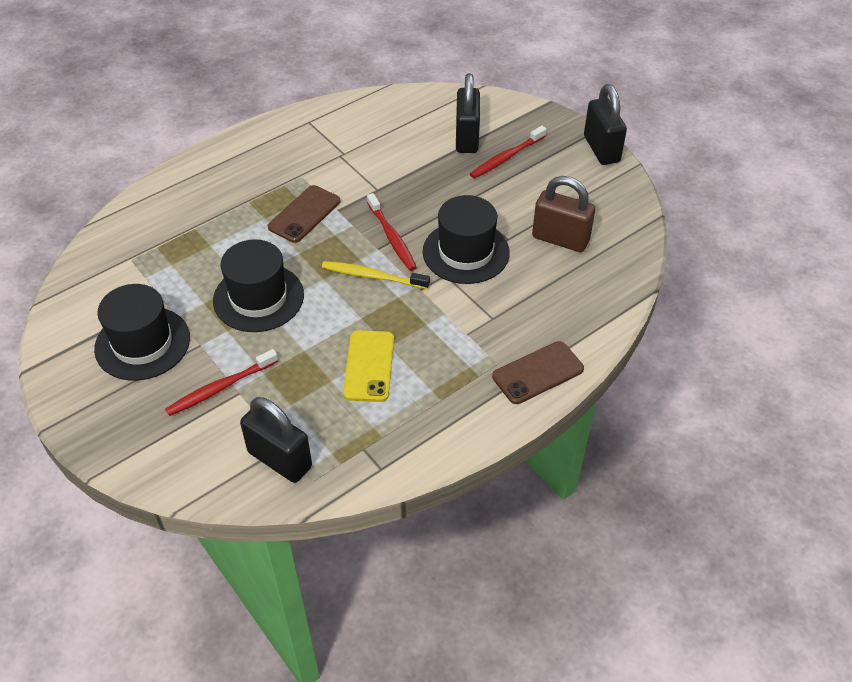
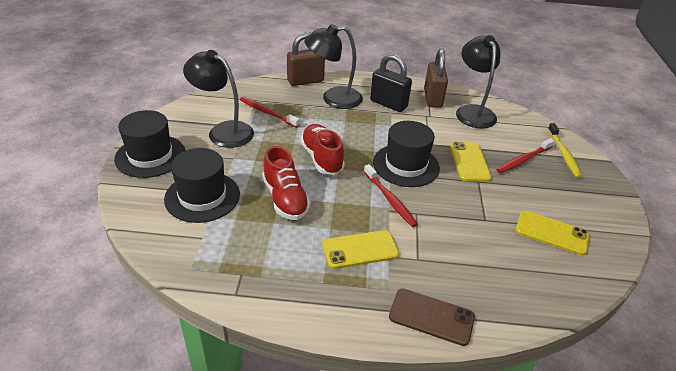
black lamp: 0 -> 3
black padlock: 3 -> 1
brown padlock: 1 -> 2
brown phone: 2 -> 1
red shoe: 0 -> 2
yellow phone: 1 -> 3

